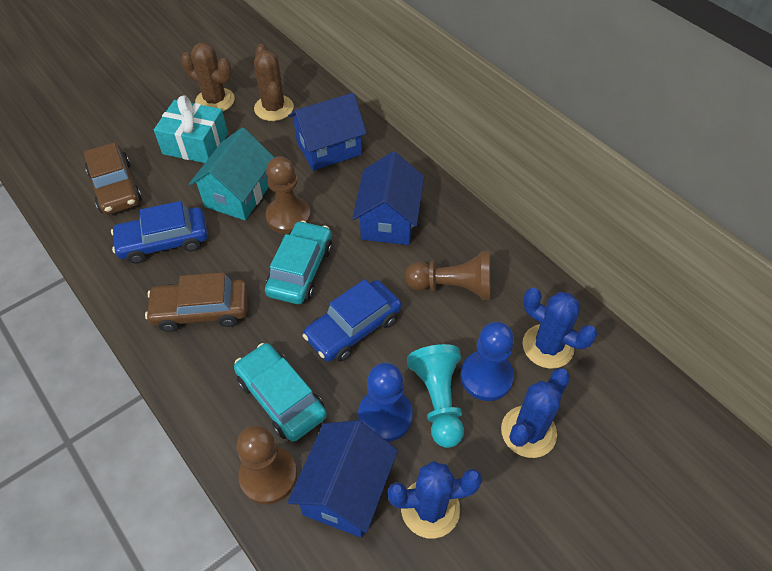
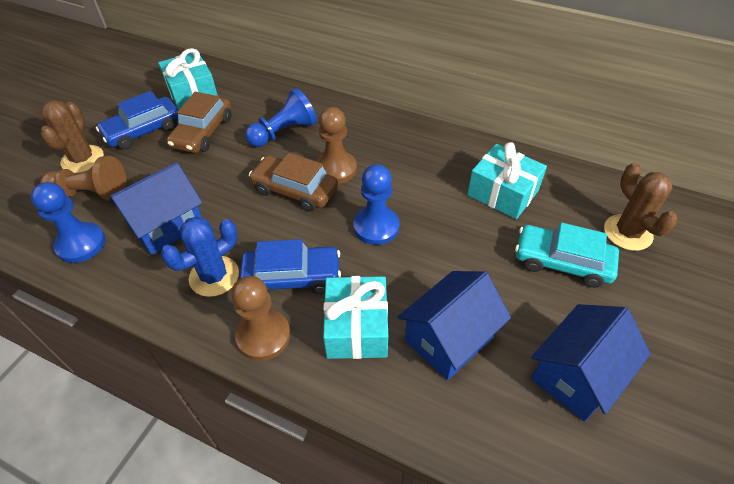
blue cactus: 3 -> 1
blue pawn: 2 -> 3
turquoise car: 2 -> 1
turquoise gift: 1 -> 3
turquoise house: 1 -> 0
turquoise pawn: 1 -> 0

